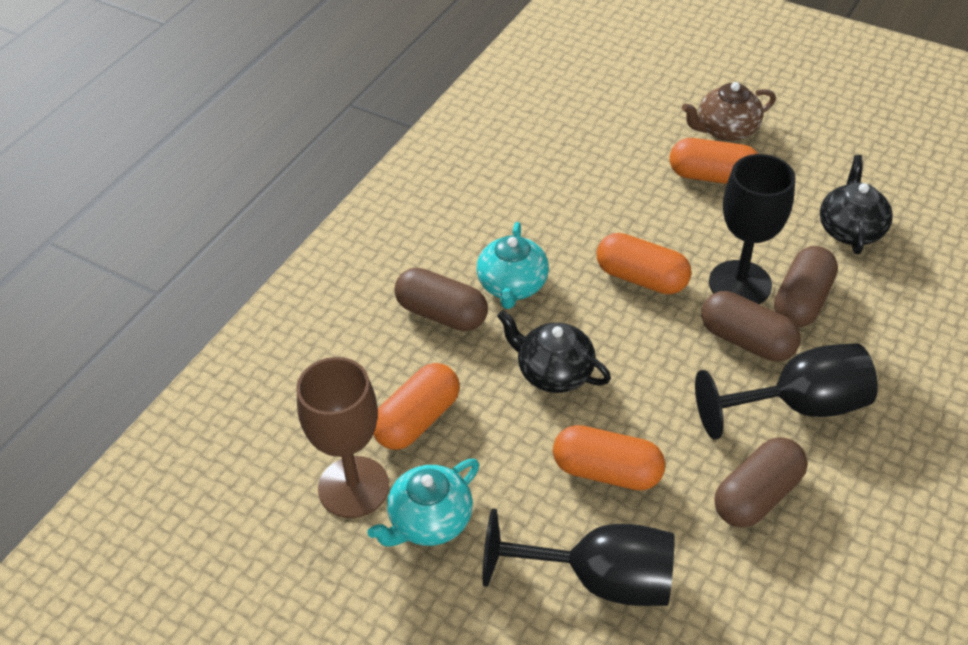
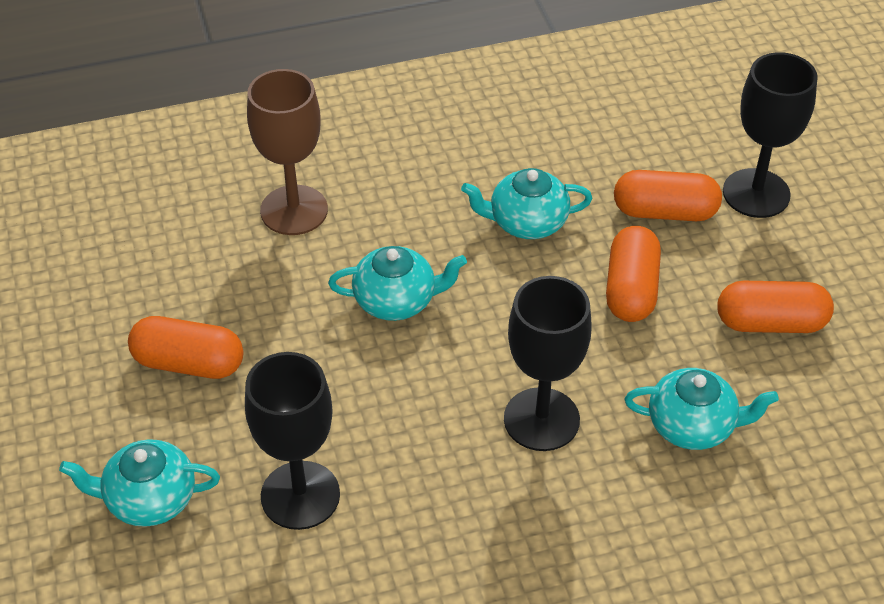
black teapot: 2 -> 0
brown capsule: 4 -> 0
brown teapot: 1 -> 0
turquoise teapot: 2 -> 4

